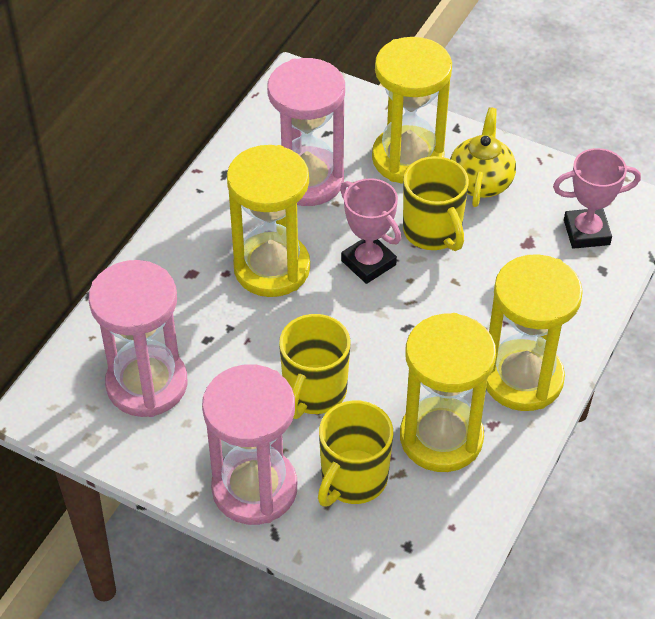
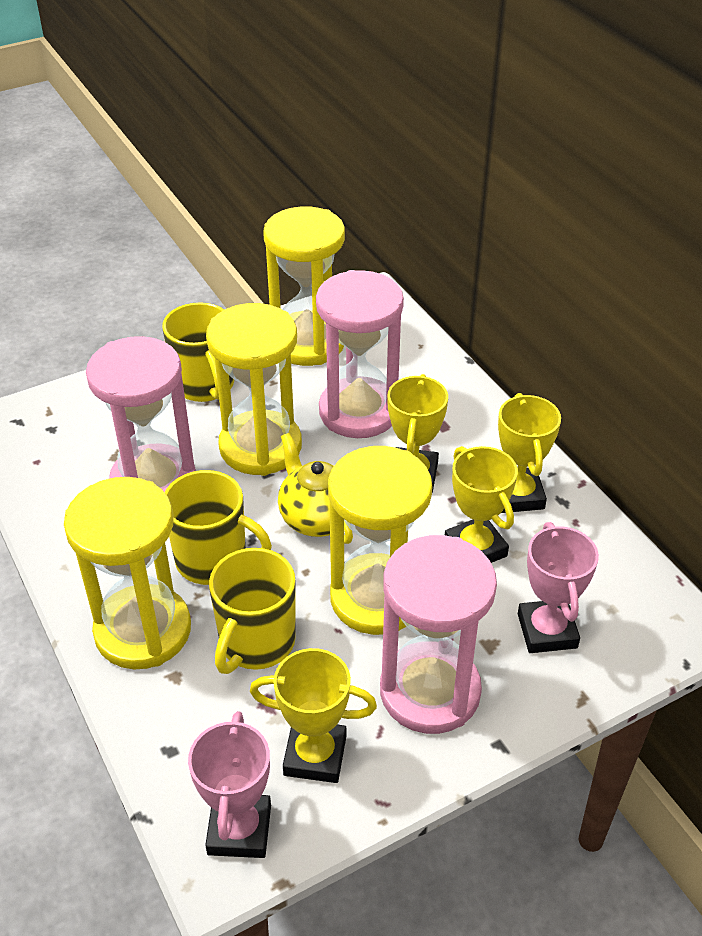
yellow trophy: 0 -> 4

